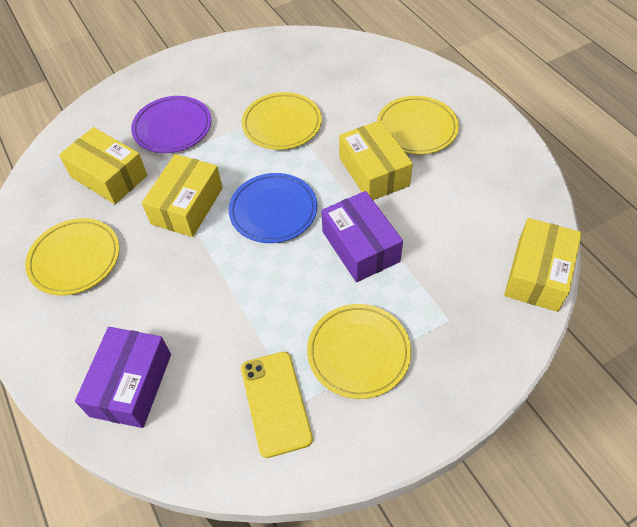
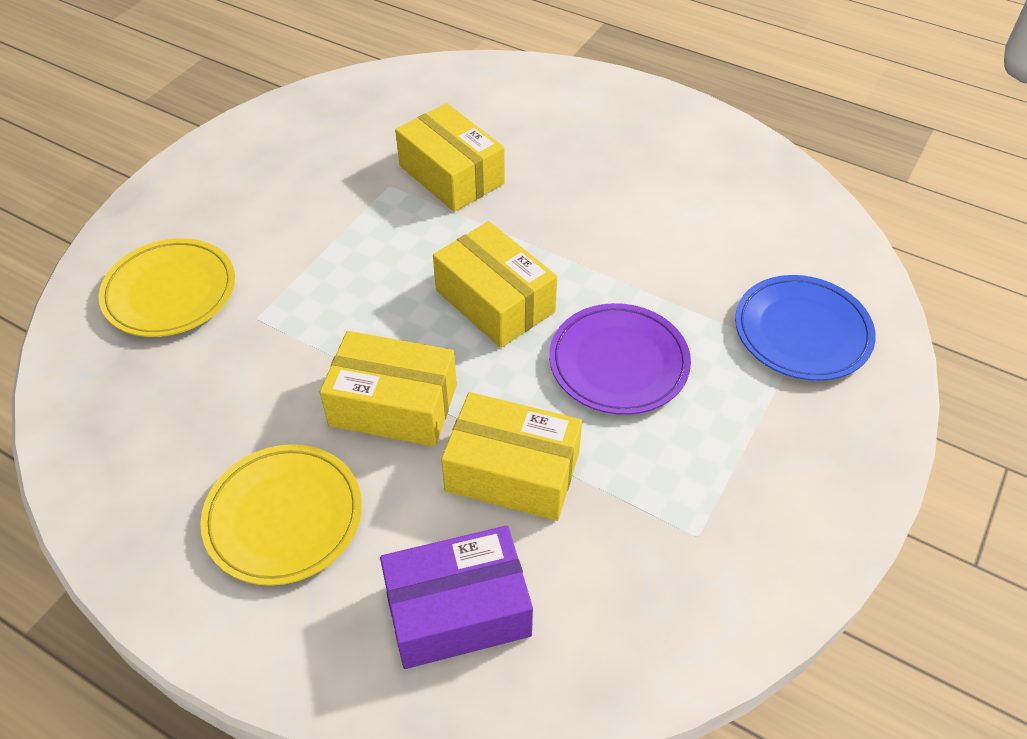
purple box: 2 -> 1
yellow phone: 1 -> 0
yellow plate: 4 -> 2

